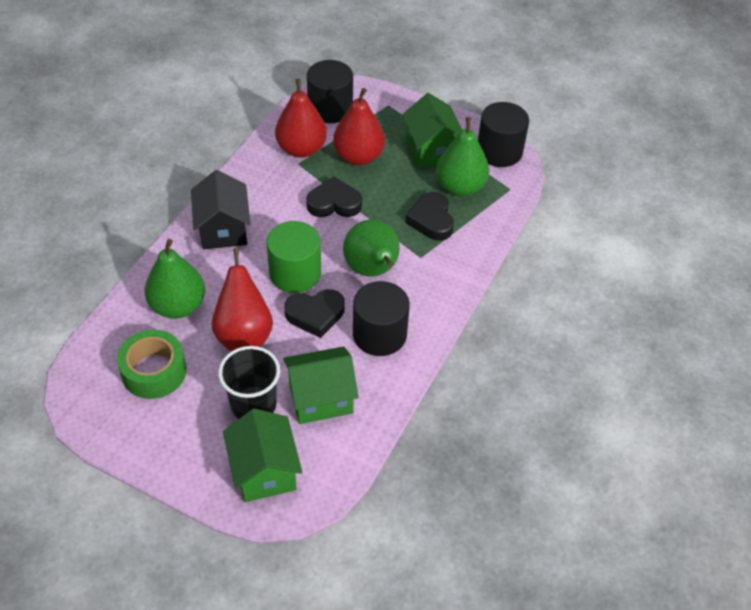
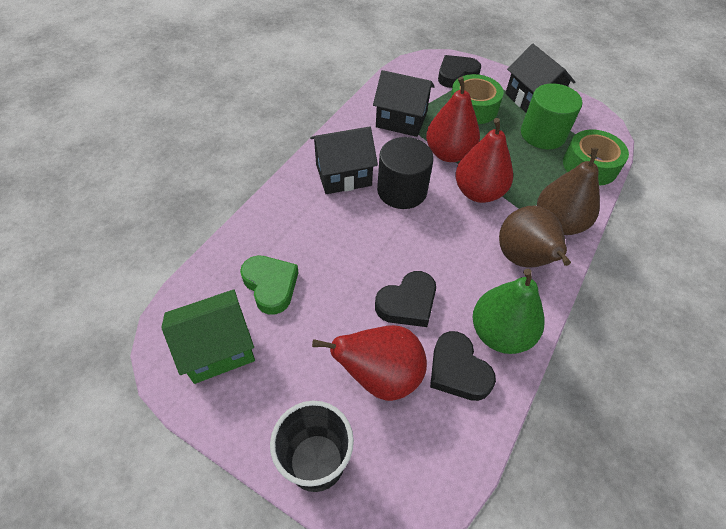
black cylinder: 3 -> 1
black house: 1 -> 3
brown pear: 0 -> 2
green heart: 0 -> 1
green house: 3 -> 1
green pear: 3 -> 1
green tape: 1 -> 2

